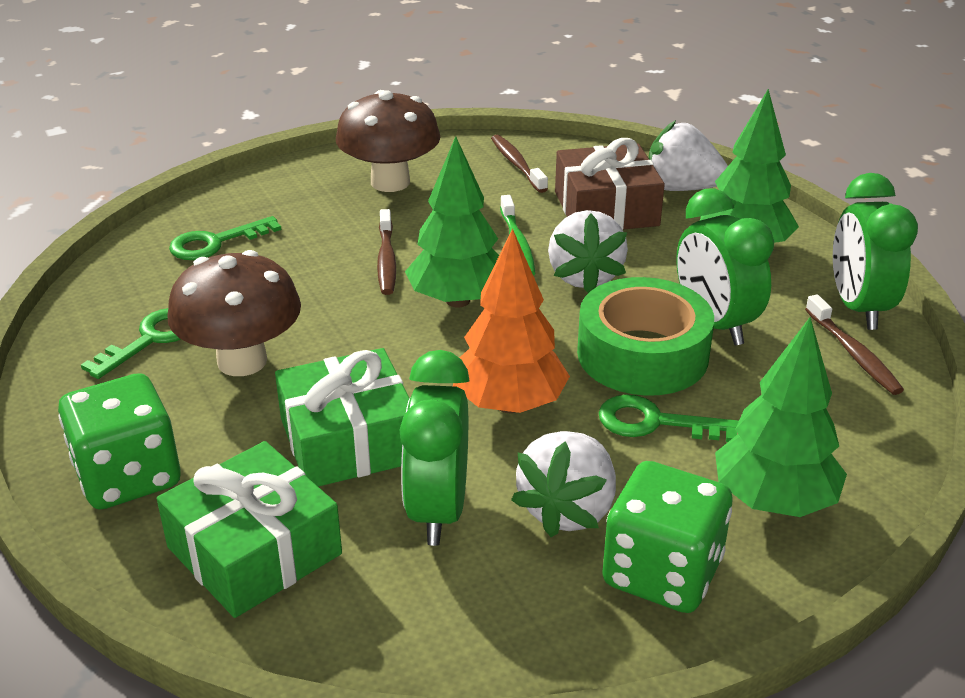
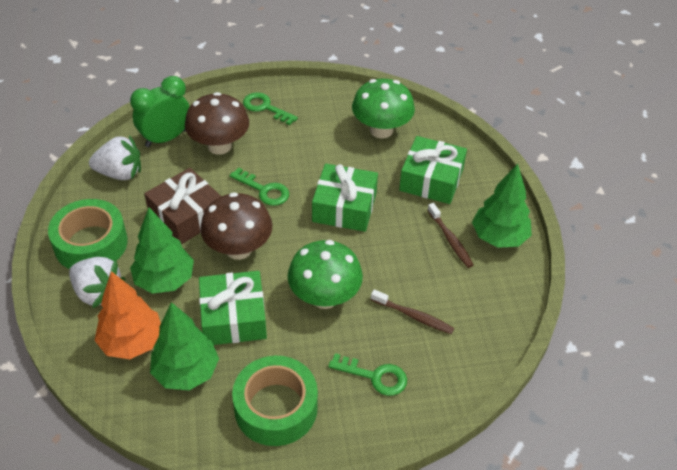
brown toothbrush: 3 -> 2
green clock: 3 -> 1
green dice: 2 -> 0
green gift: 2 -> 3
green mushroom: 0 -> 2
green tape: 1 -> 2
green toothbrush: 1 -> 0
white strawberry: 3 -> 2

